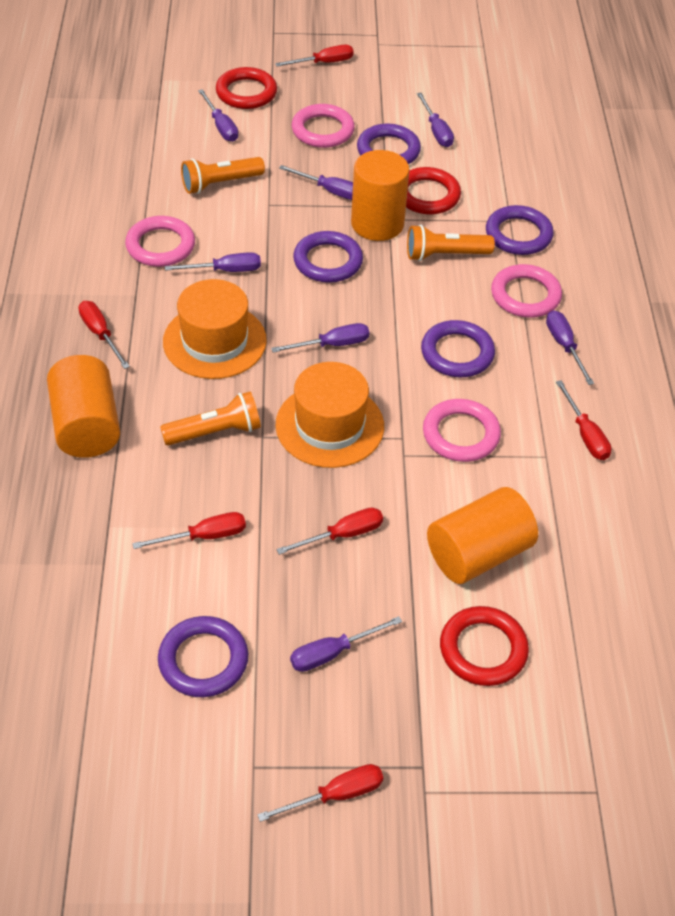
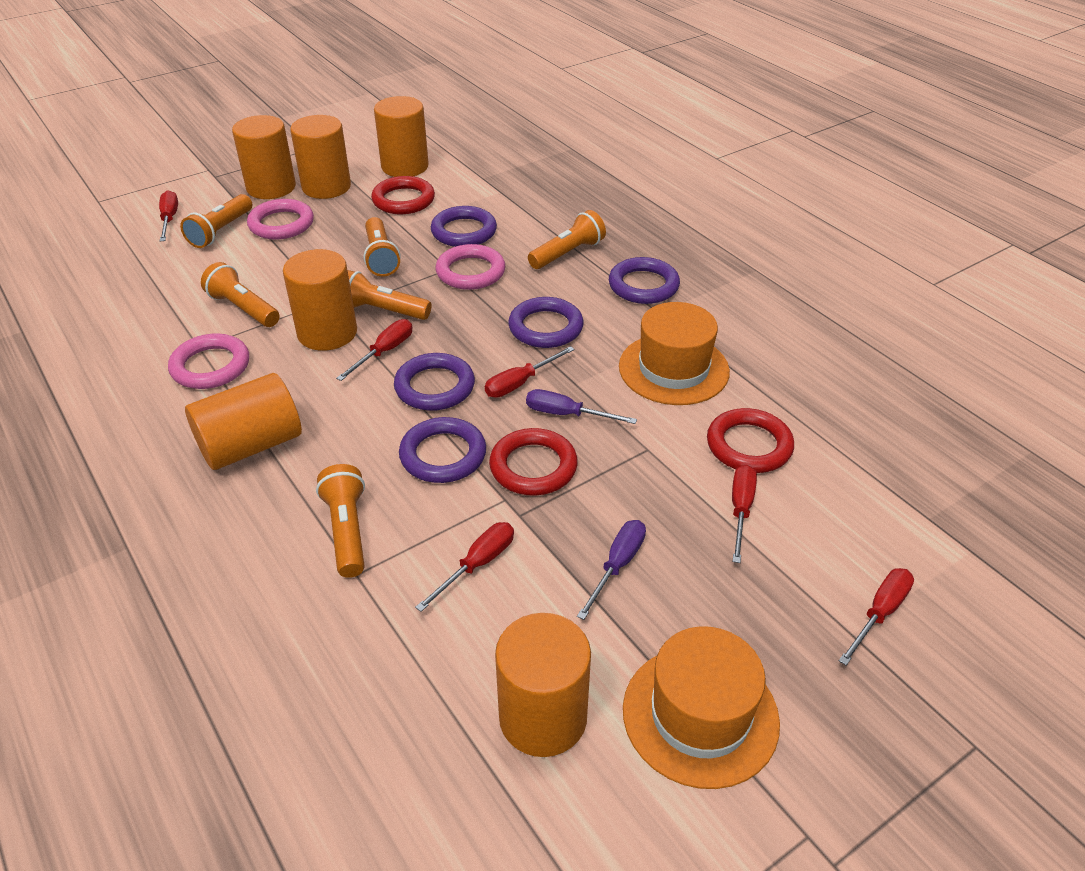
orange cylinder: 3 -> 6
orange flashlight: 3 -> 6
pink ring: 4 -> 3
purple screwdriver: 7 -> 2

